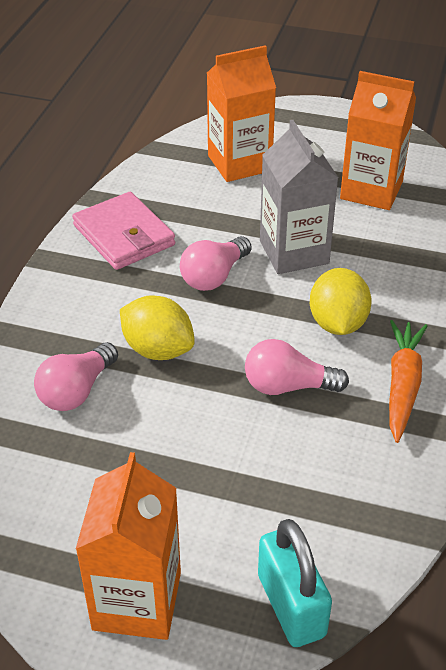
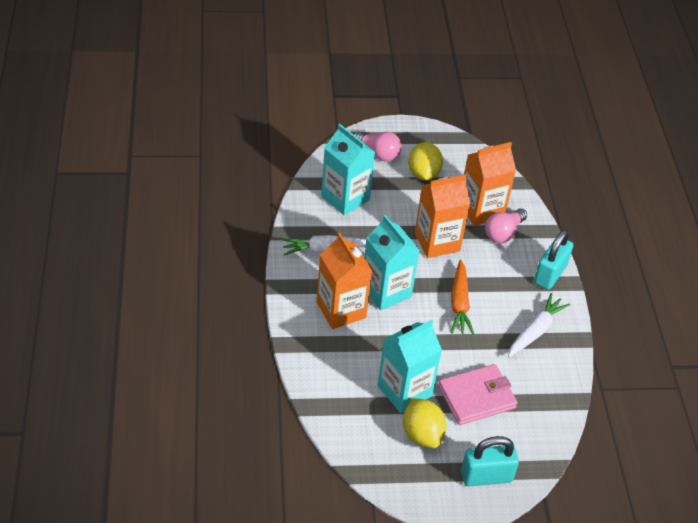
grey carton: 1 -> 0
pink light bulb: 3 -> 2
turquoise carton: 0 -> 3
turquoise padlock: 1 -> 2
white carrot: 0 -> 2

